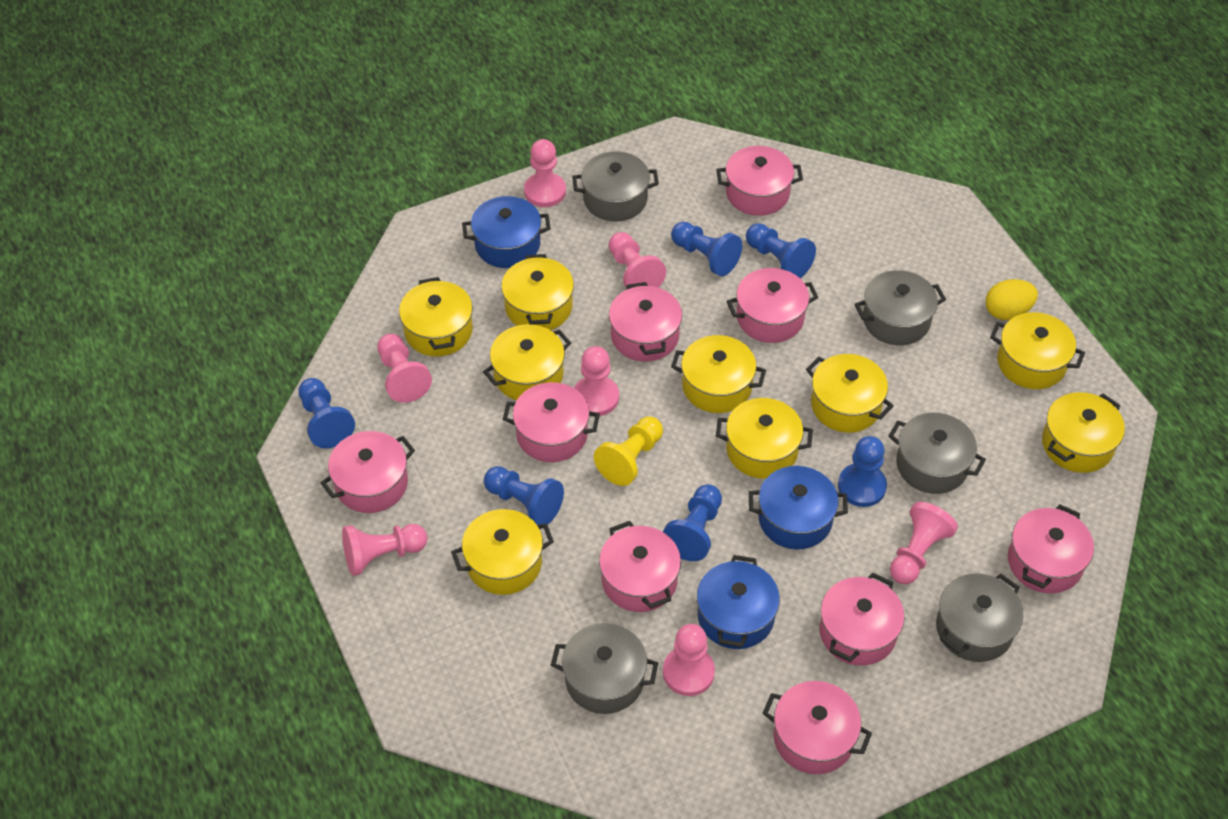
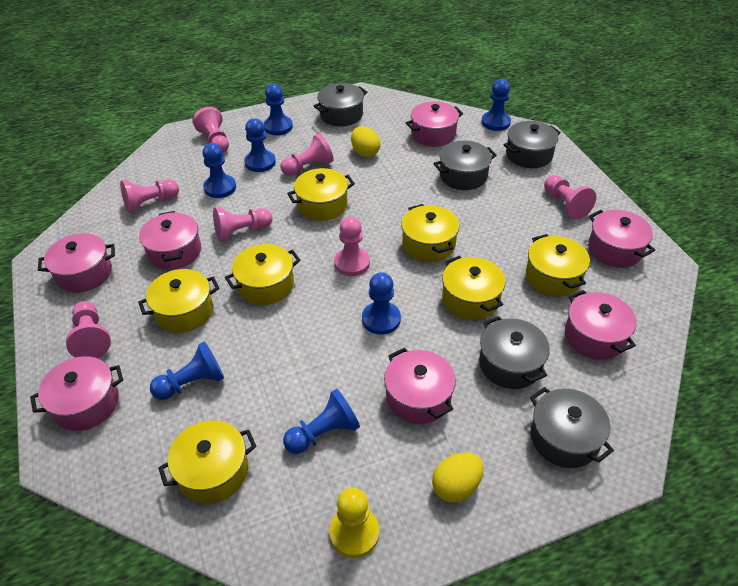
blue pawn: 6 -> 7
blue pot: 3 -> 0
pink pot: 9 -> 7
yellow egg: 1 -> 2
yellow pot: 9 -> 7

